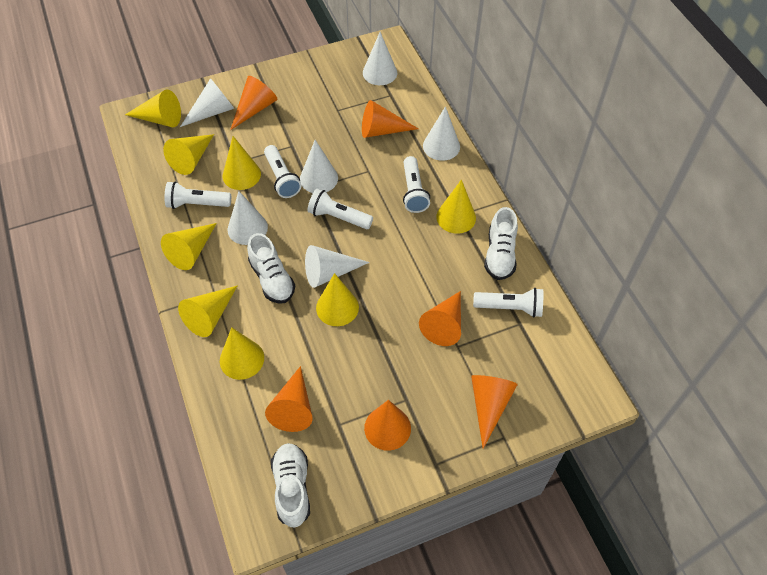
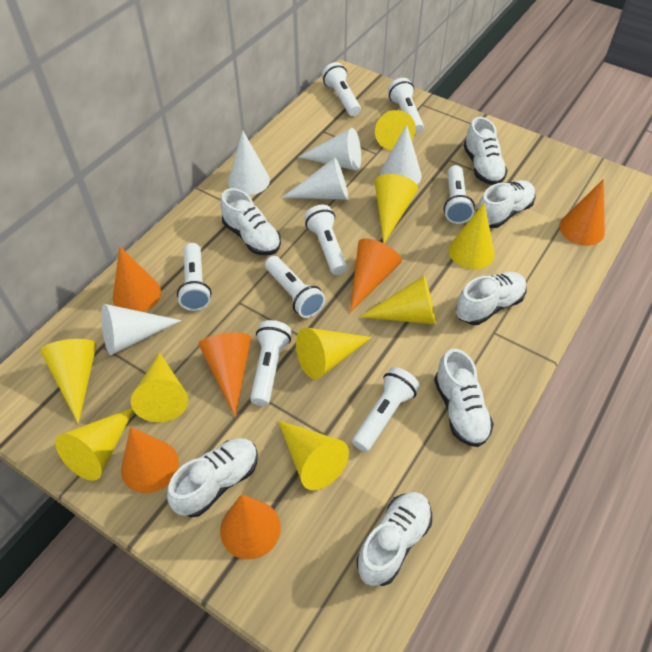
white cone: 6 -> 5
white flashlight: 5 -> 8
white shoe: 3 -> 7
yellow cone: 8 -> 9

